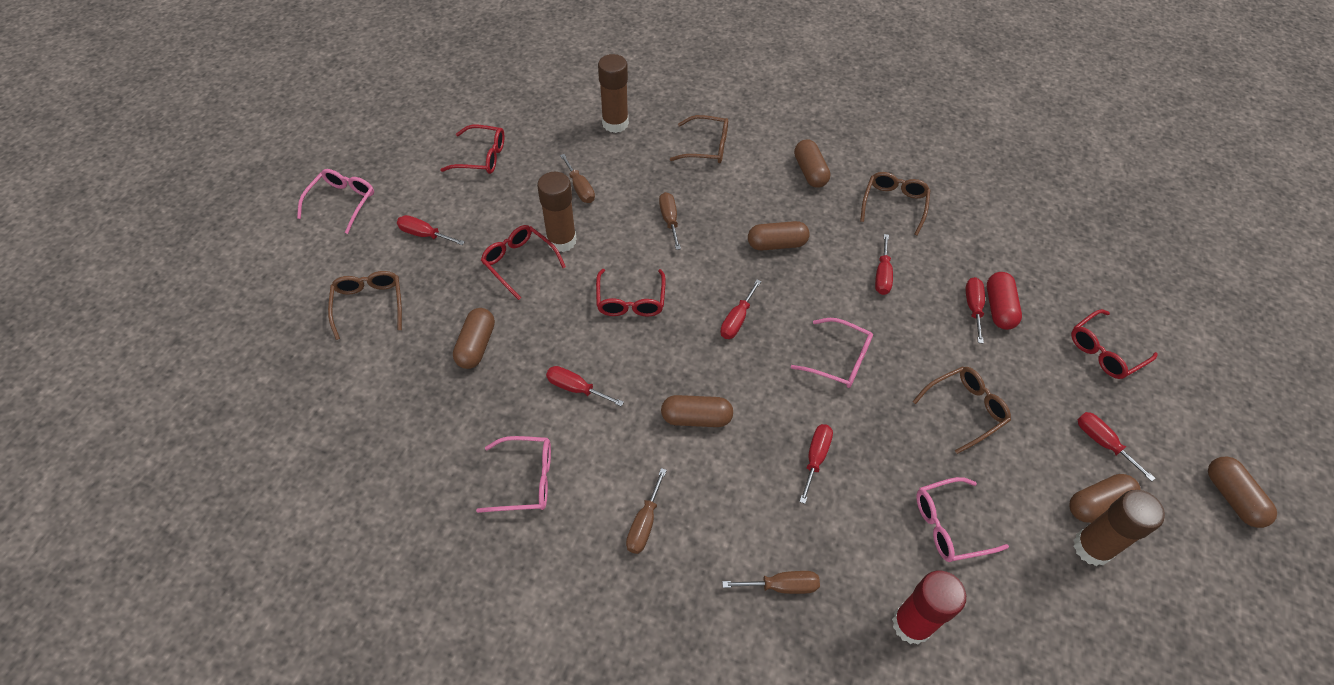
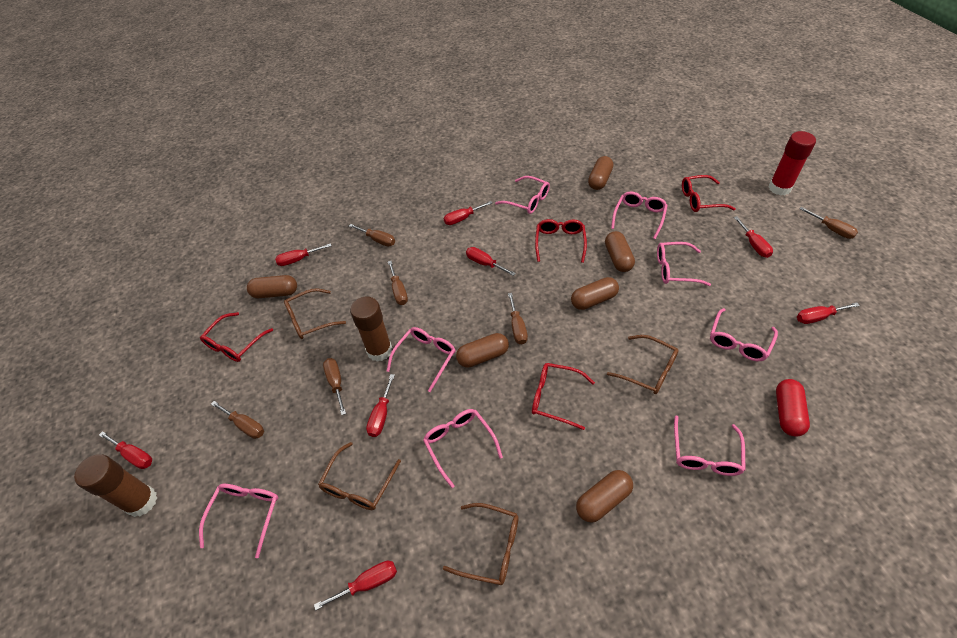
brown glue stick: 3 -> 2
brown screwdriver: 4 -> 6
pink glasses: 4 -> 8
red screwdriver: 7 -> 8

